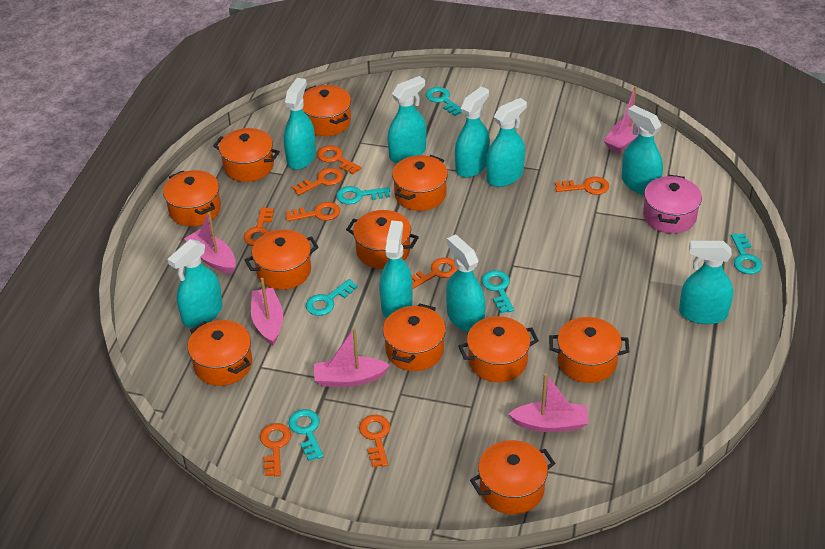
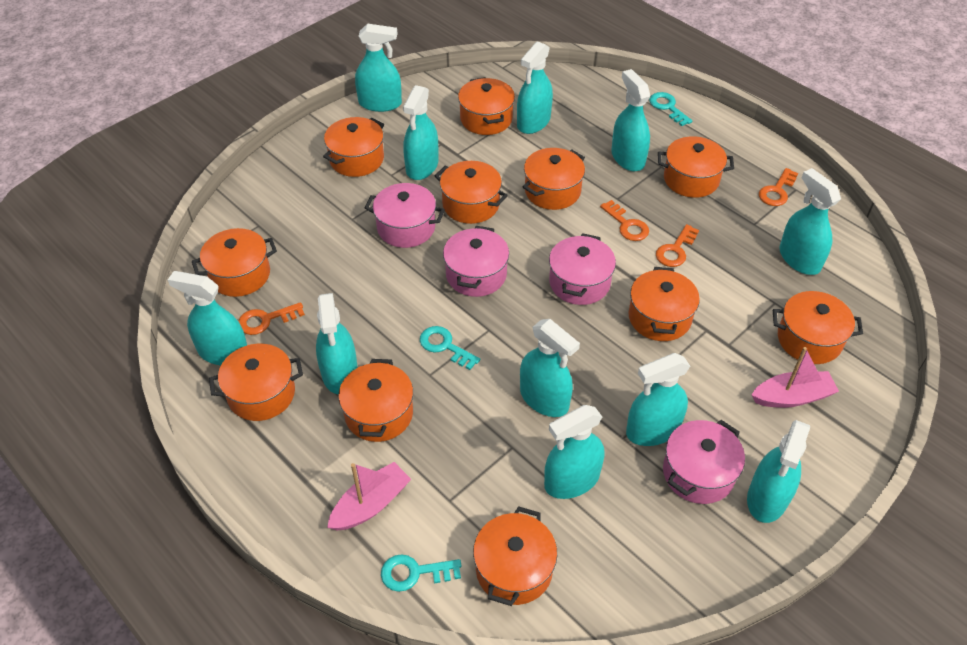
orange key: 8 -> 4
pink boat: 5 -> 2
pink pot: 1 -> 4
turquoise key: 6 -> 3
turquoise spray bottle: 9 -> 11

